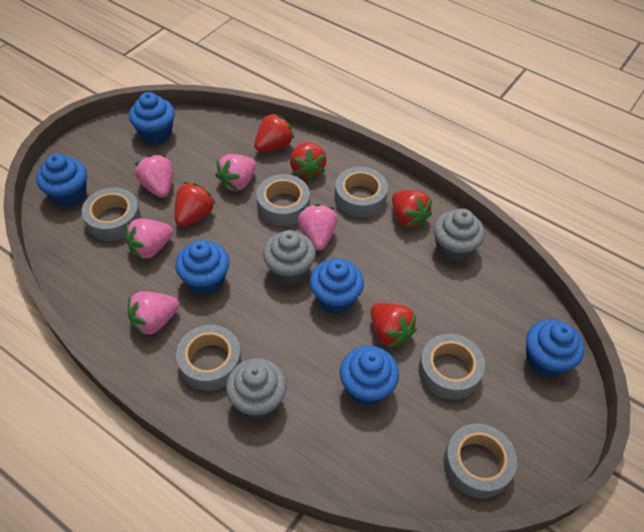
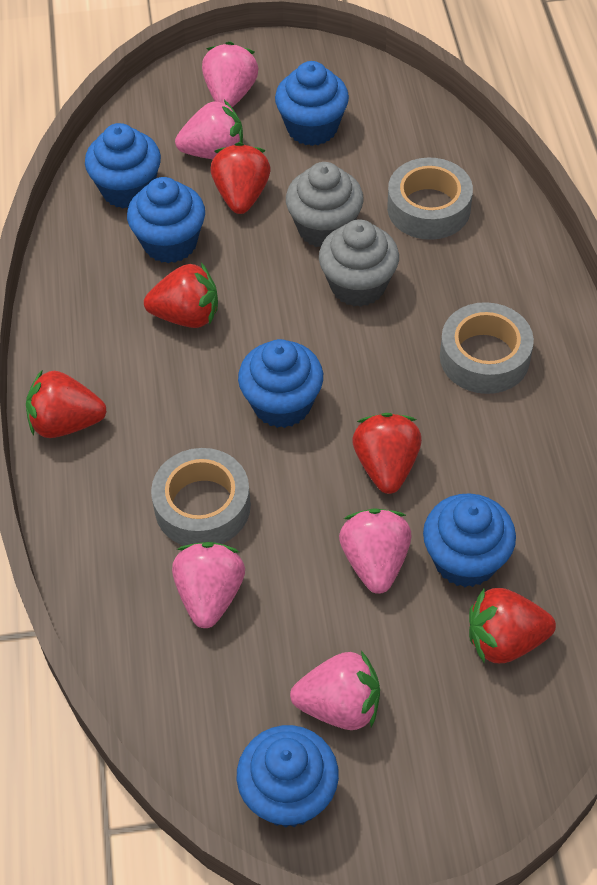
grey cupcake: 3 -> 2
grey tape: 6 -> 3

